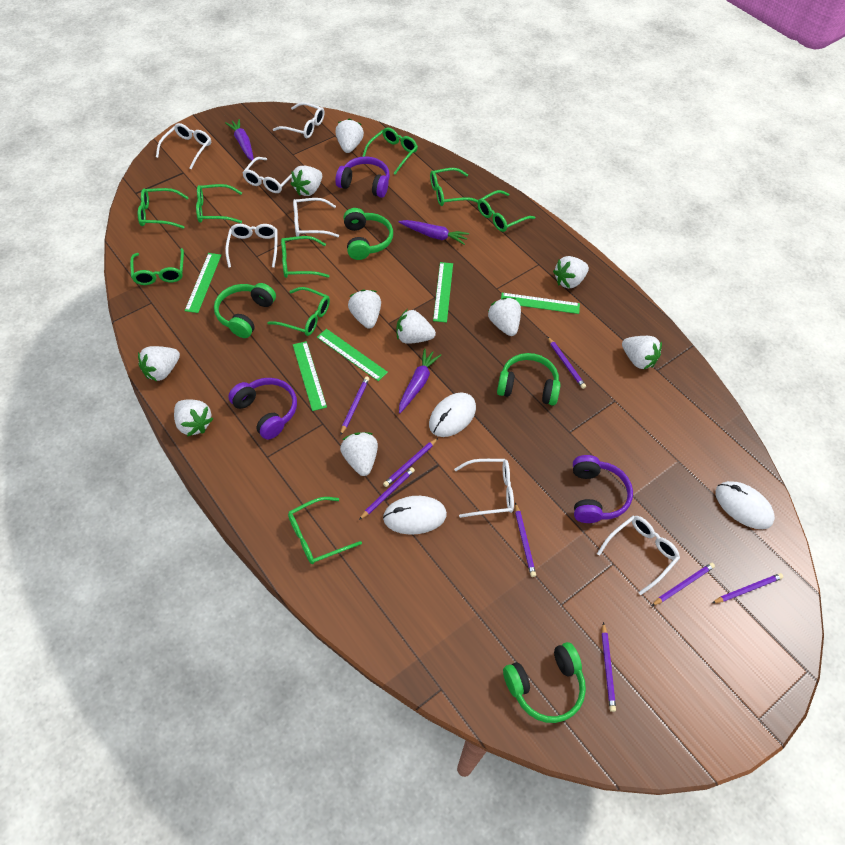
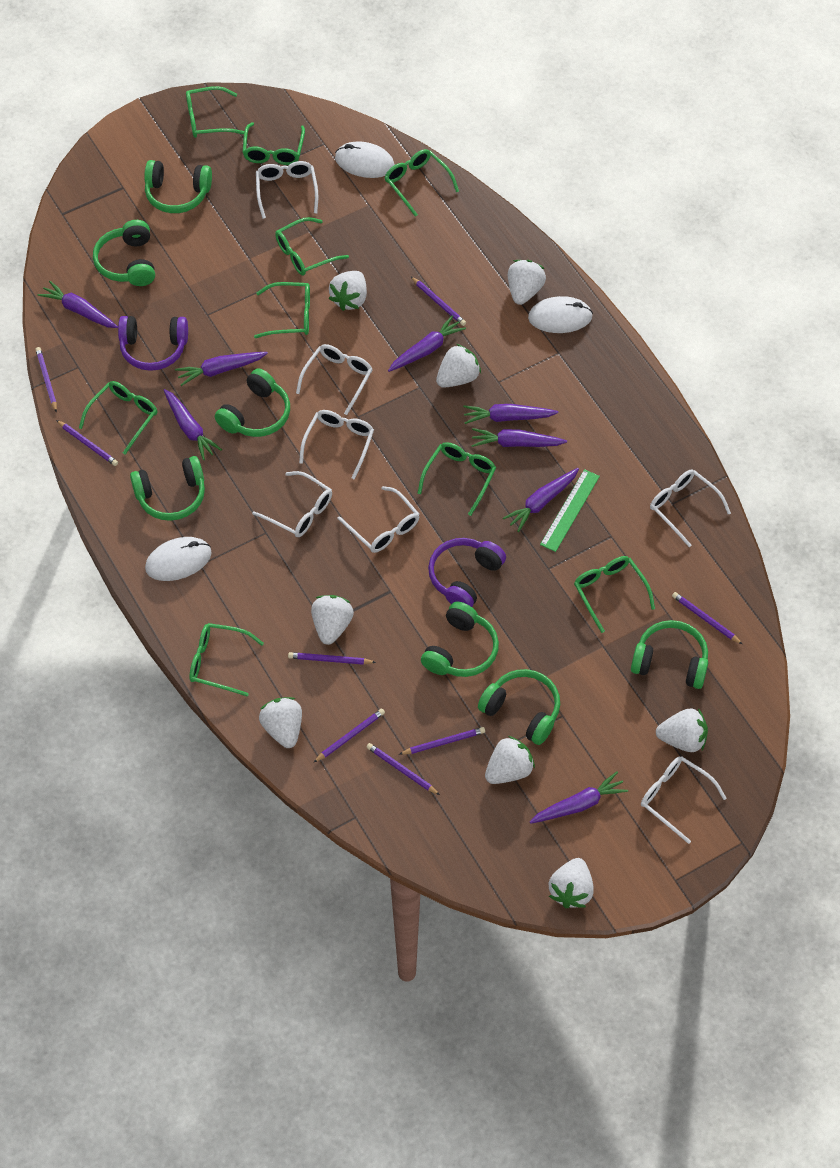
green headphones: 4 -> 7
green ruler: 5 -> 1
purple carrot: 3 -> 8
purple headphones: 3 -> 2
white strawberry: 10 -> 8

